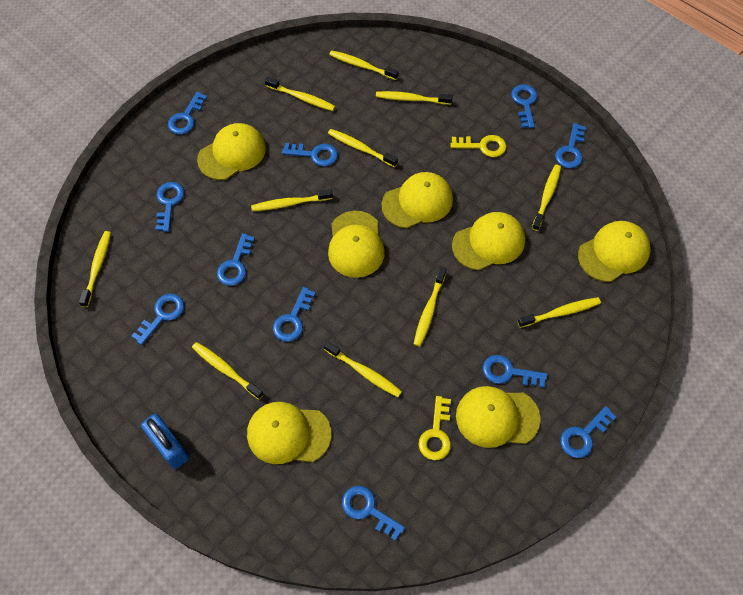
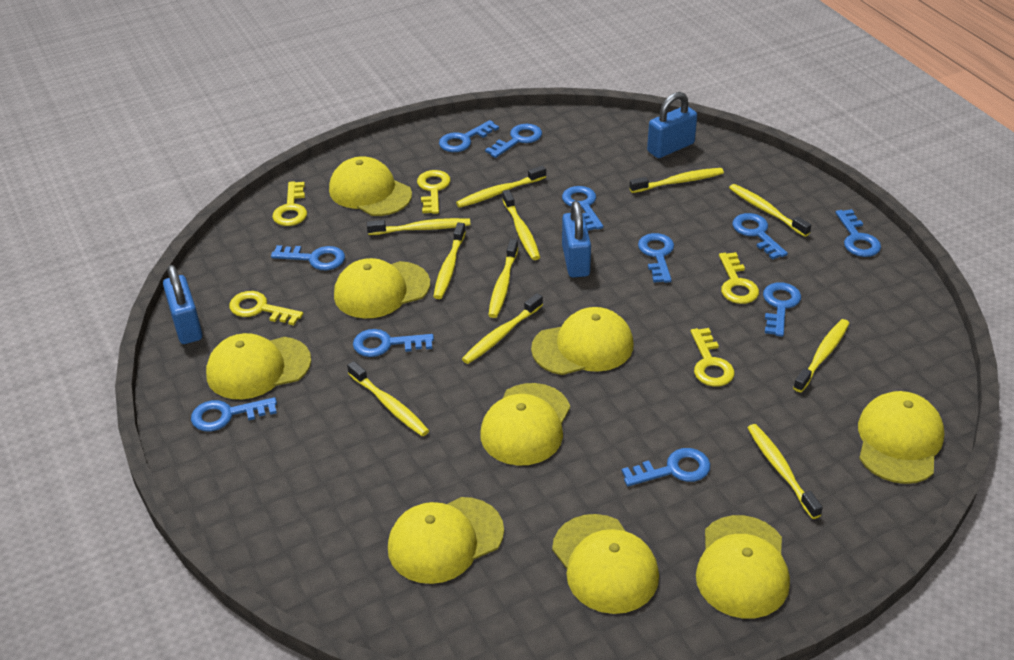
blue padlock: 1 -> 3
yellow cap: 7 -> 9
yellow key: 2 -> 5

